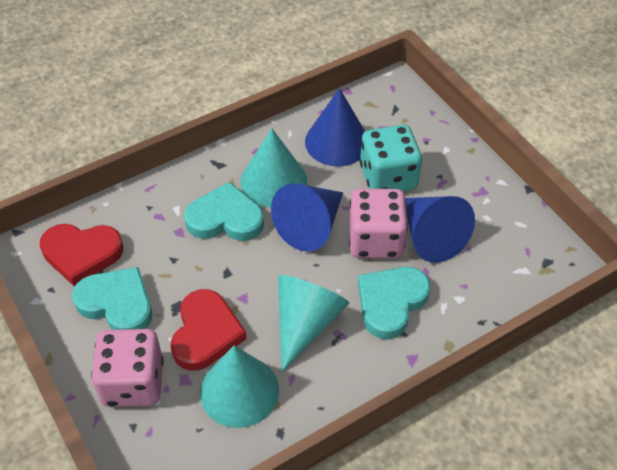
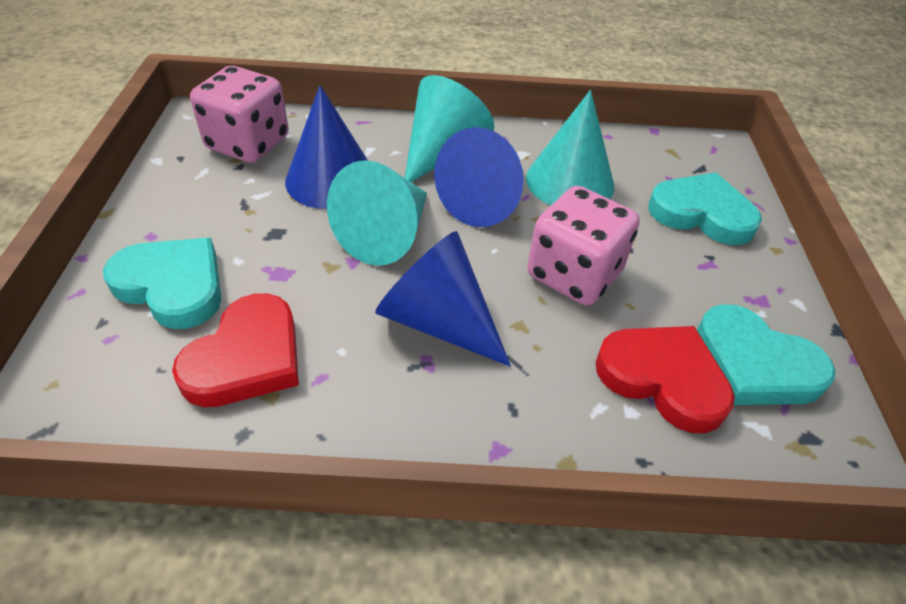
turquoise dice: 1 -> 0

